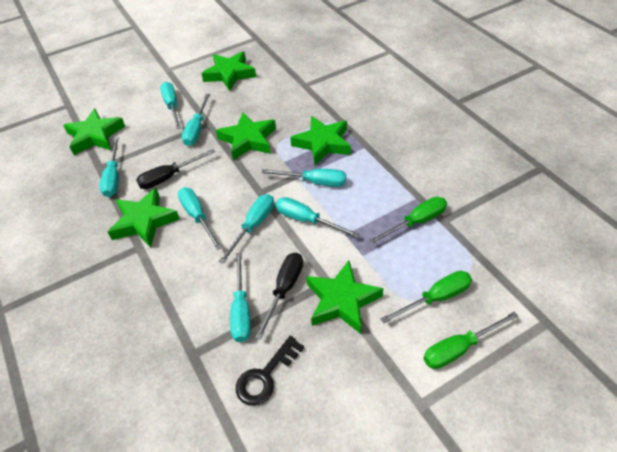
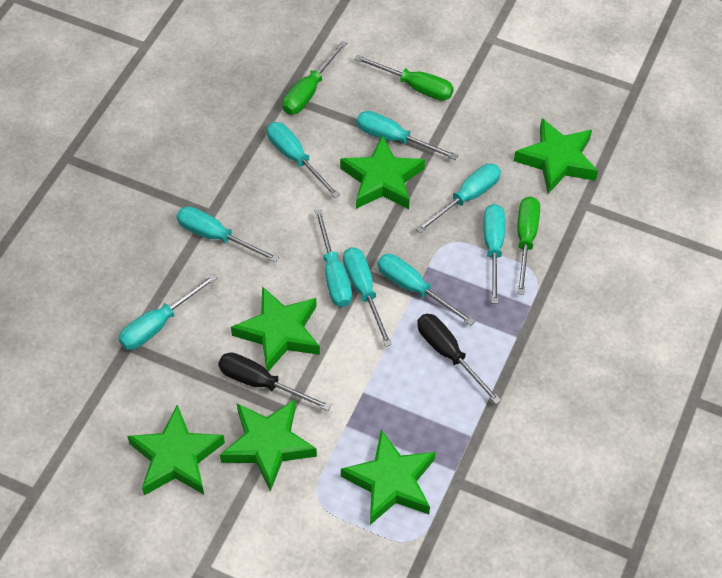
black key: 1 -> 0
turquoise screwdriver: 8 -> 9

